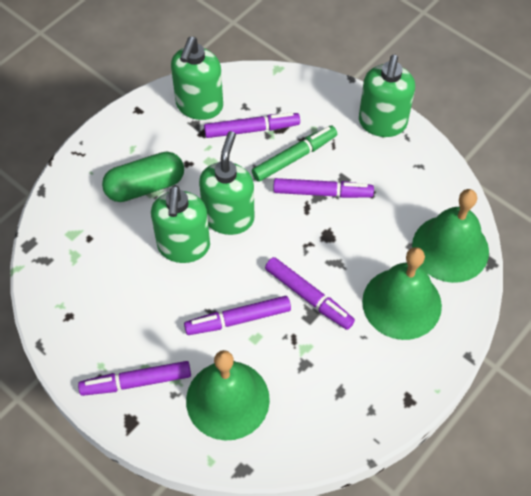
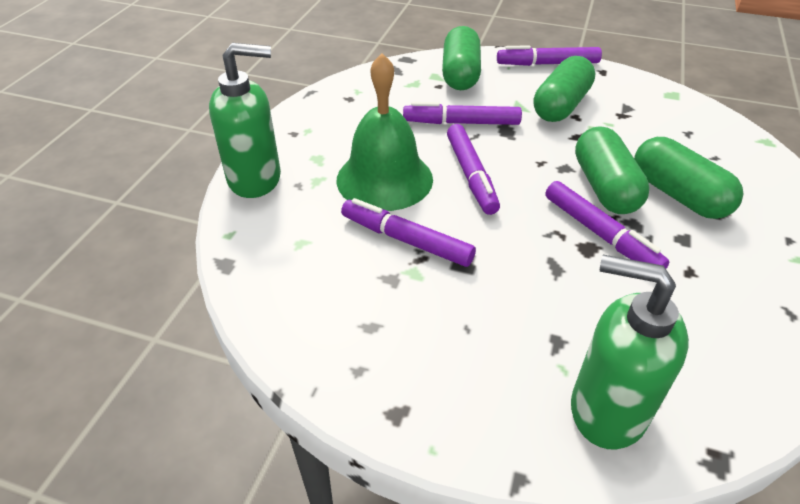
green bell: 3 -> 1
green capsule: 1 -> 4
green marker: 1 -> 0
green soap dispenser: 4 -> 2

